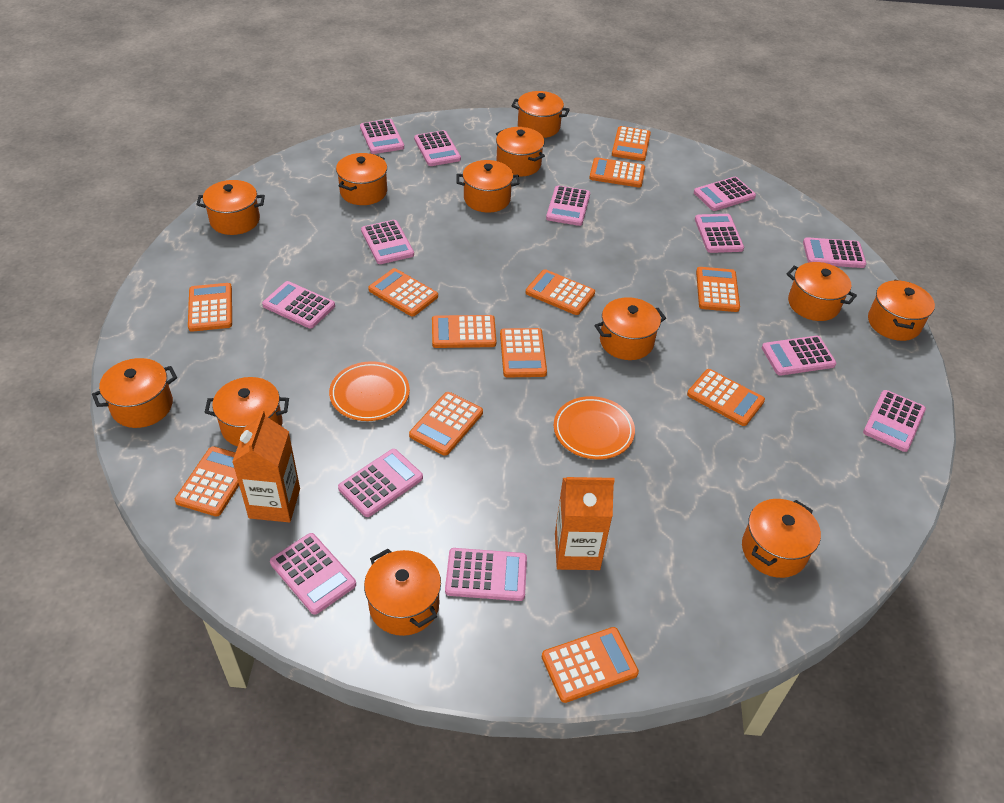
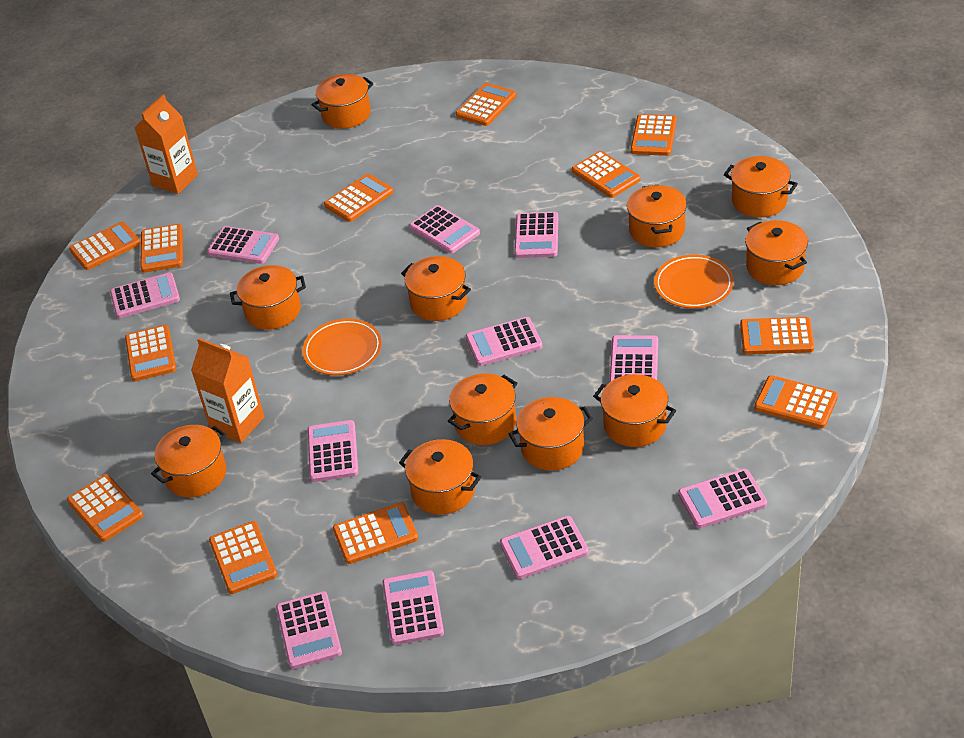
orange pot: 12 -> 11
pink calculator: 13 -> 11

